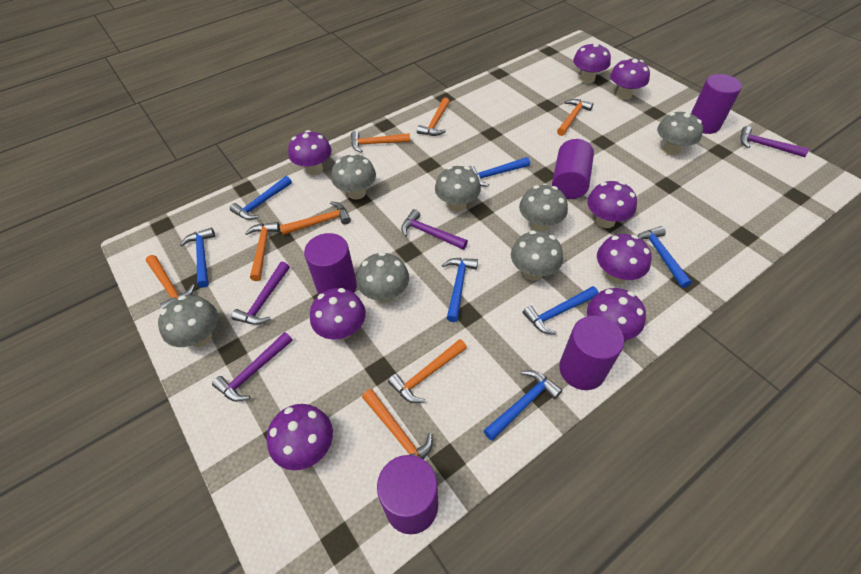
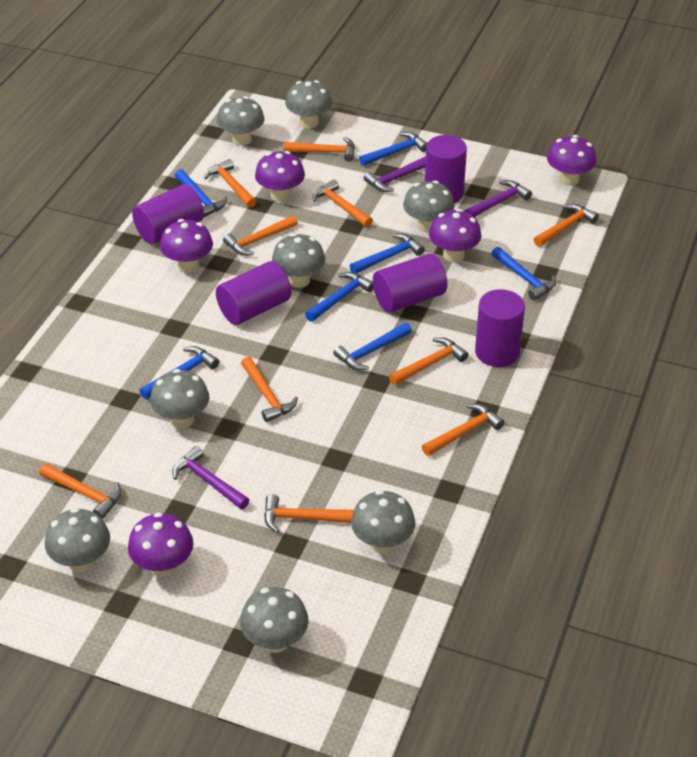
grey mushroom: 7 -> 8
orange hammer: 8 -> 10
purple hammer: 4 -> 3
purple mushroom: 8 -> 5

